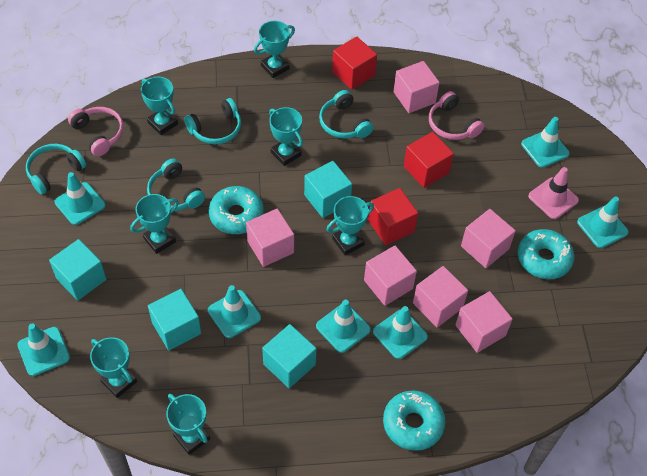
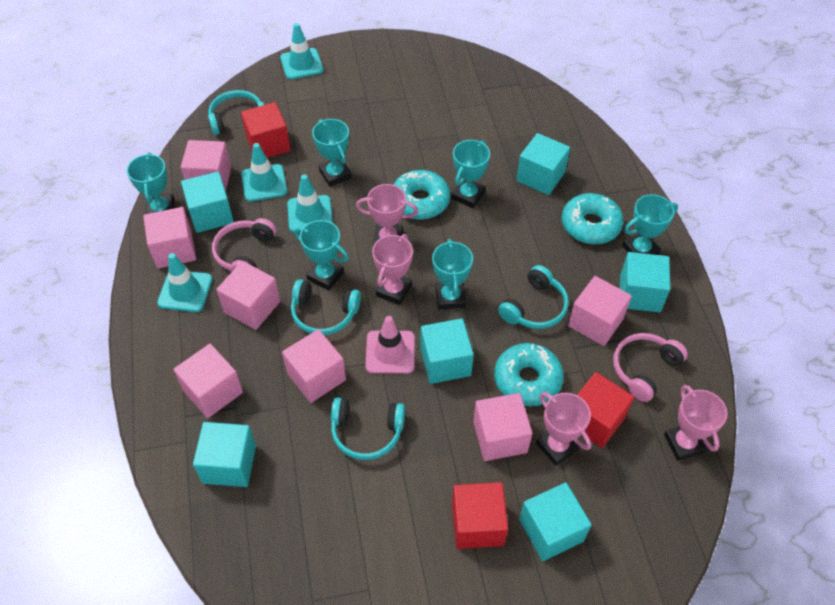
pink cube: 6 -> 7
pink trophy: 0 -> 4
turquoise cube: 4 -> 6
turquoise traffic cone: 7 -> 4
turquoise trophy: 7 -> 6

